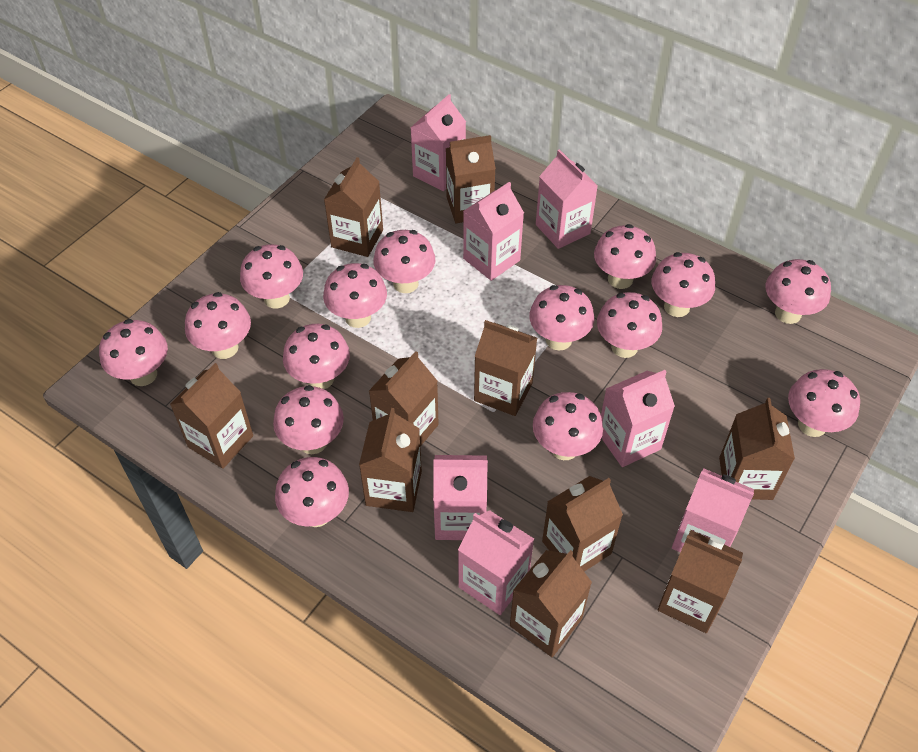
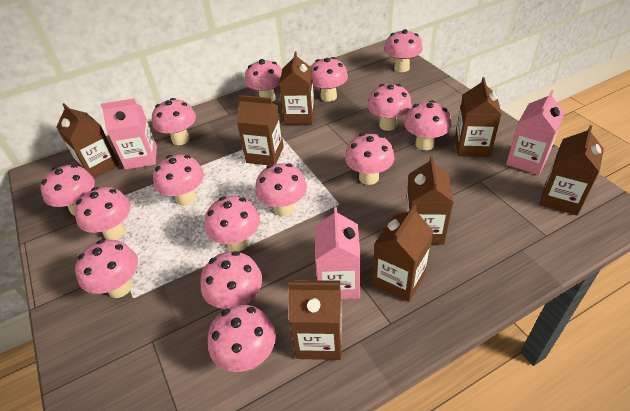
brown carton: 10 -> 8
pink carton: 7 -> 3

